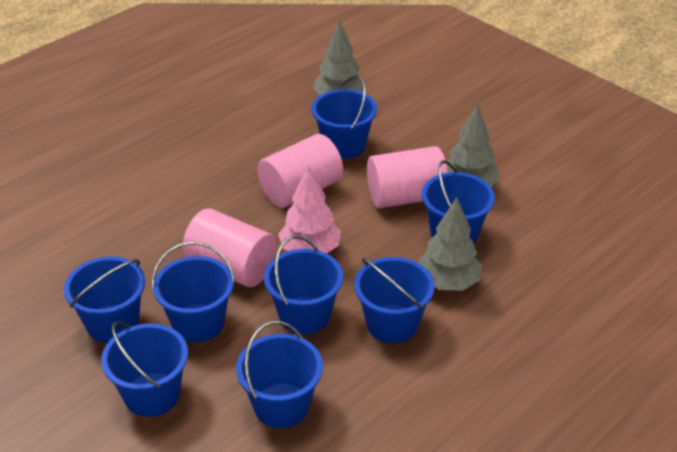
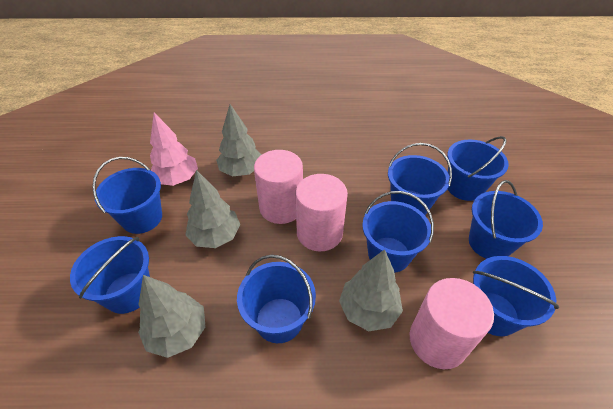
grey tree: 3 -> 4

